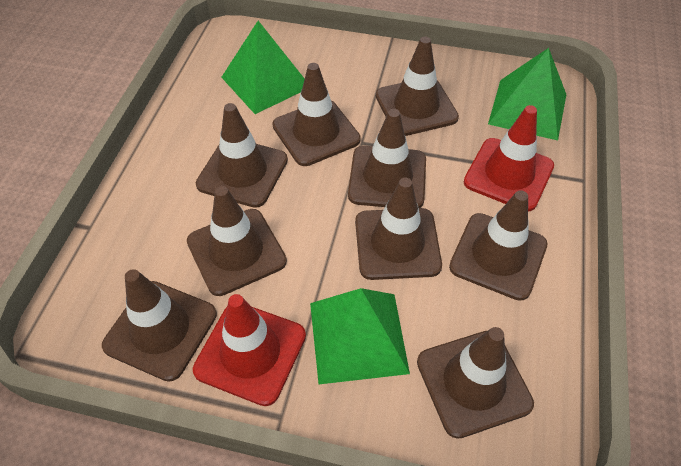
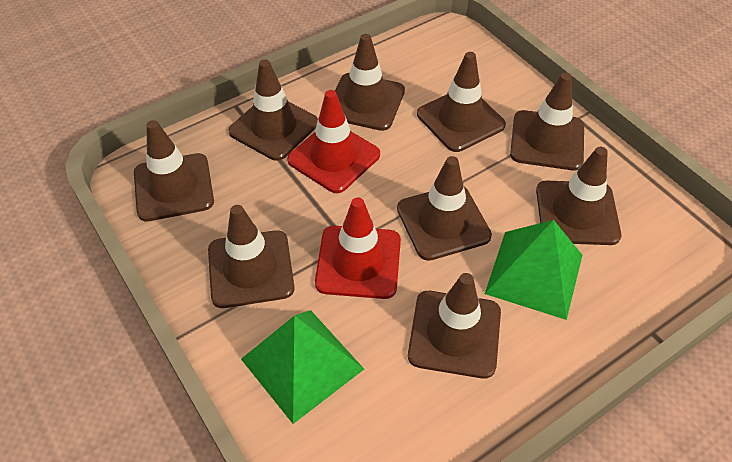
green pyramid: 3 -> 2

